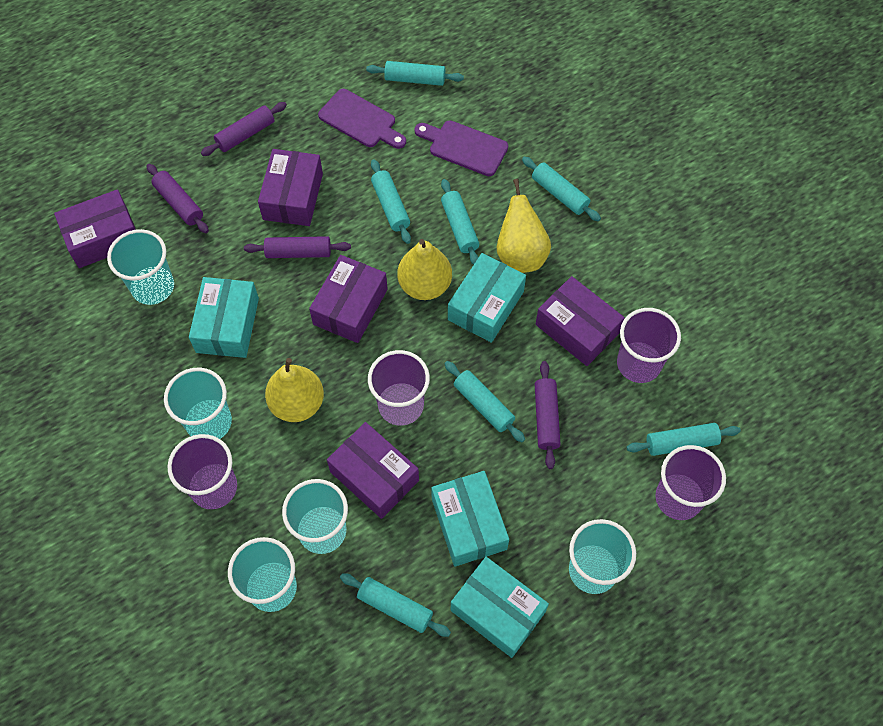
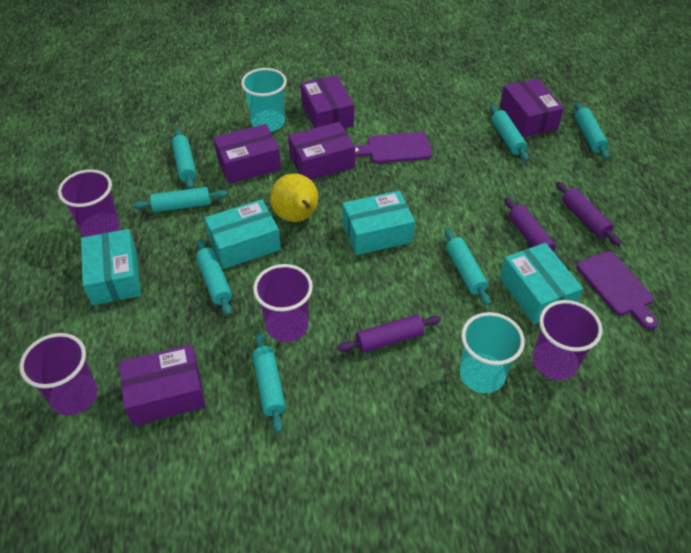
purple rolling pin: 4 -> 3
turquoise cup: 5 -> 2
yellow pear: 3 -> 1

